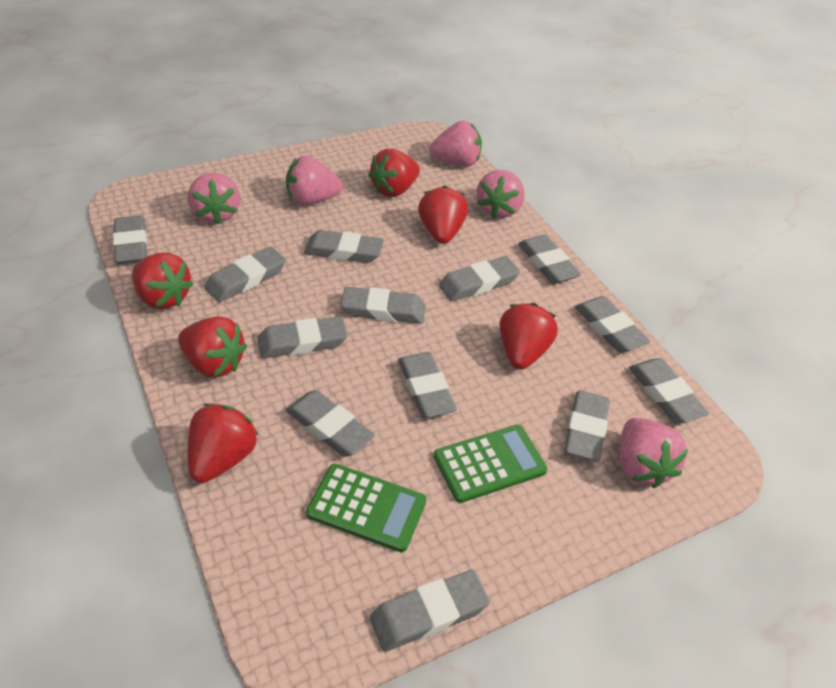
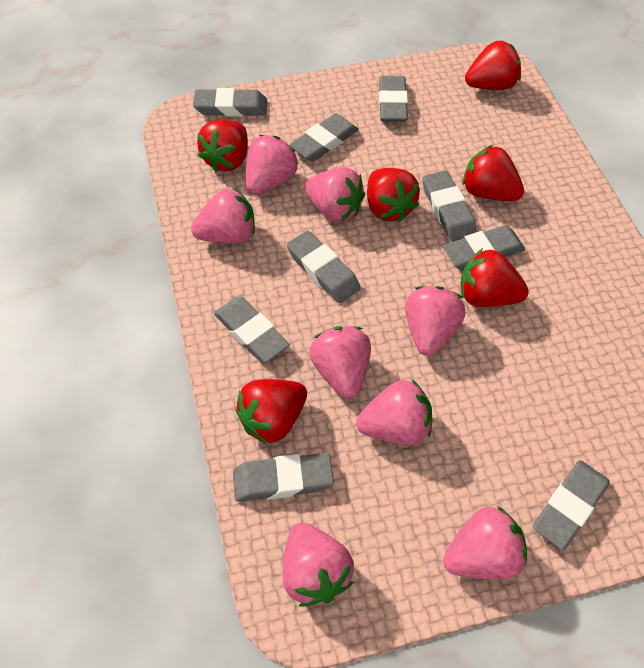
green calculator: 2 -> 0
grey eraser: 13 -> 9
pink strawberry: 5 -> 8

